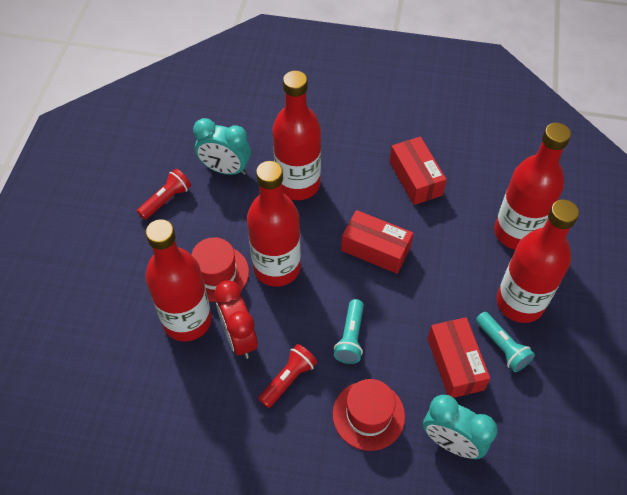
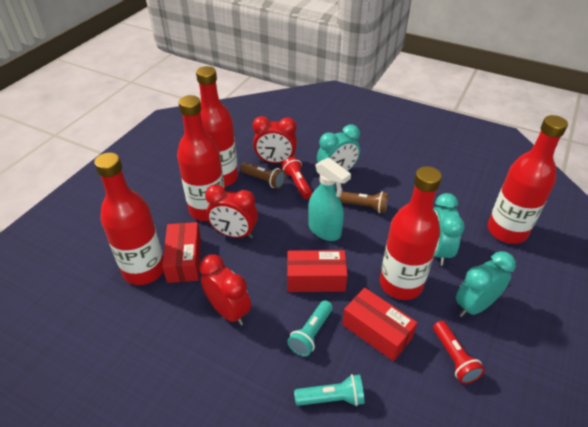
brown flashlight: 0 -> 2
red clock: 1 -> 3
red hat: 2 -> 0
turquoise clock: 2 -> 3
turquoise spray bottle: 0 -> 1

